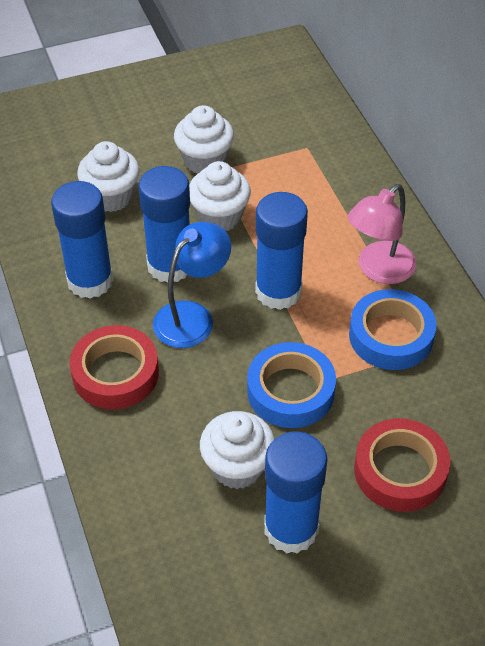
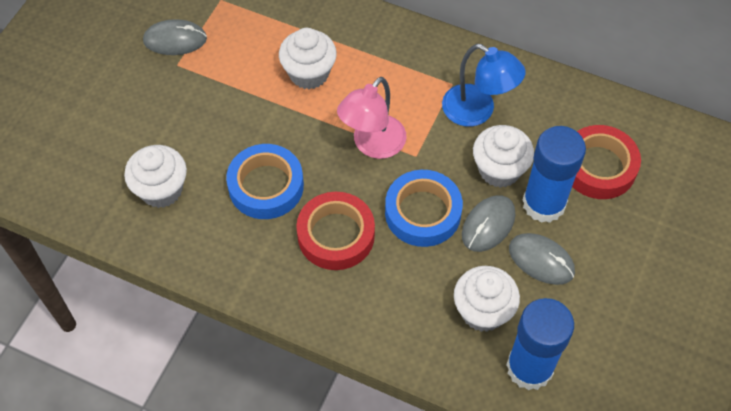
blue glue stick: 4 -> 2
grey mouse: 0 -> 3

